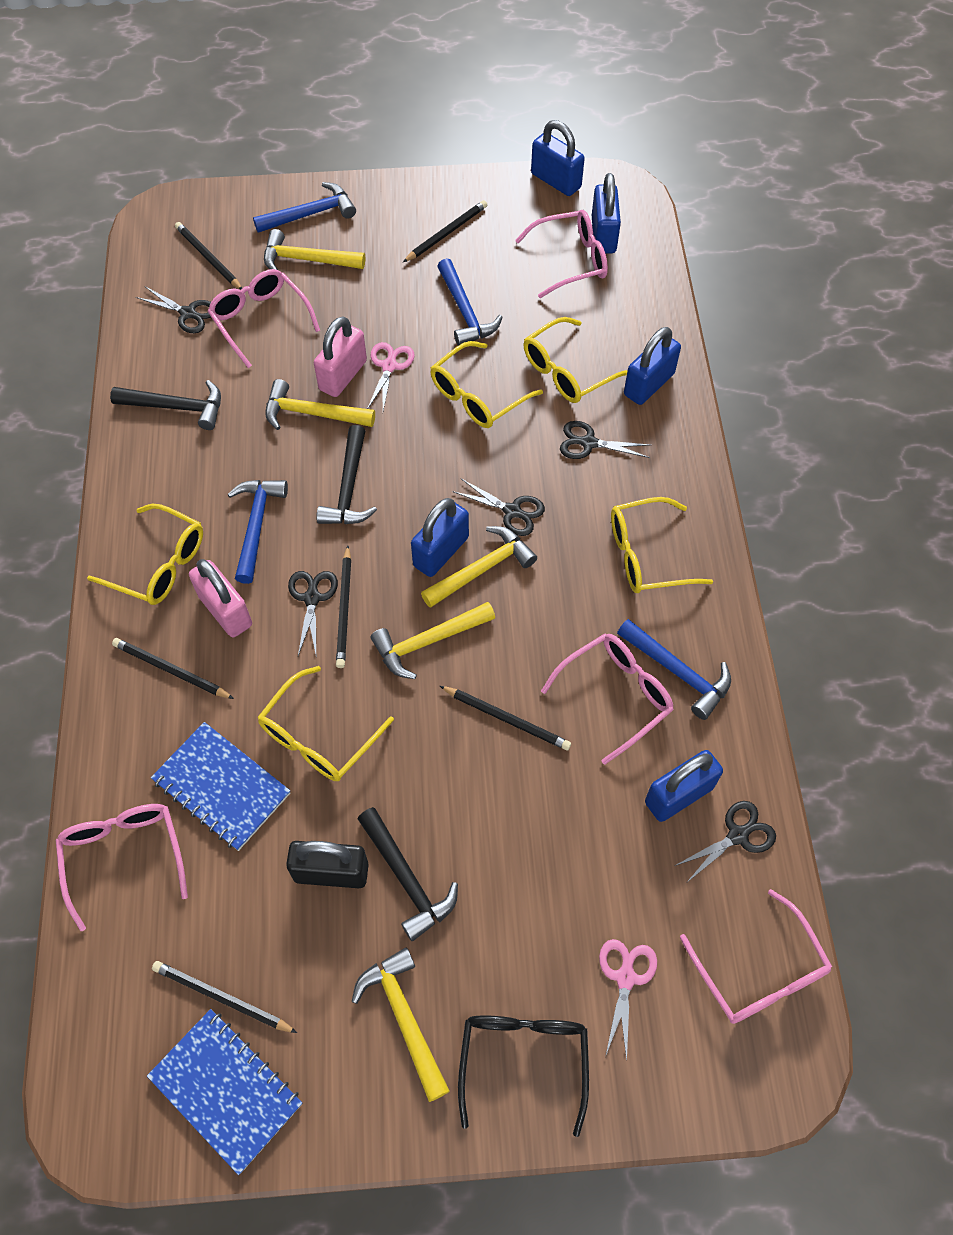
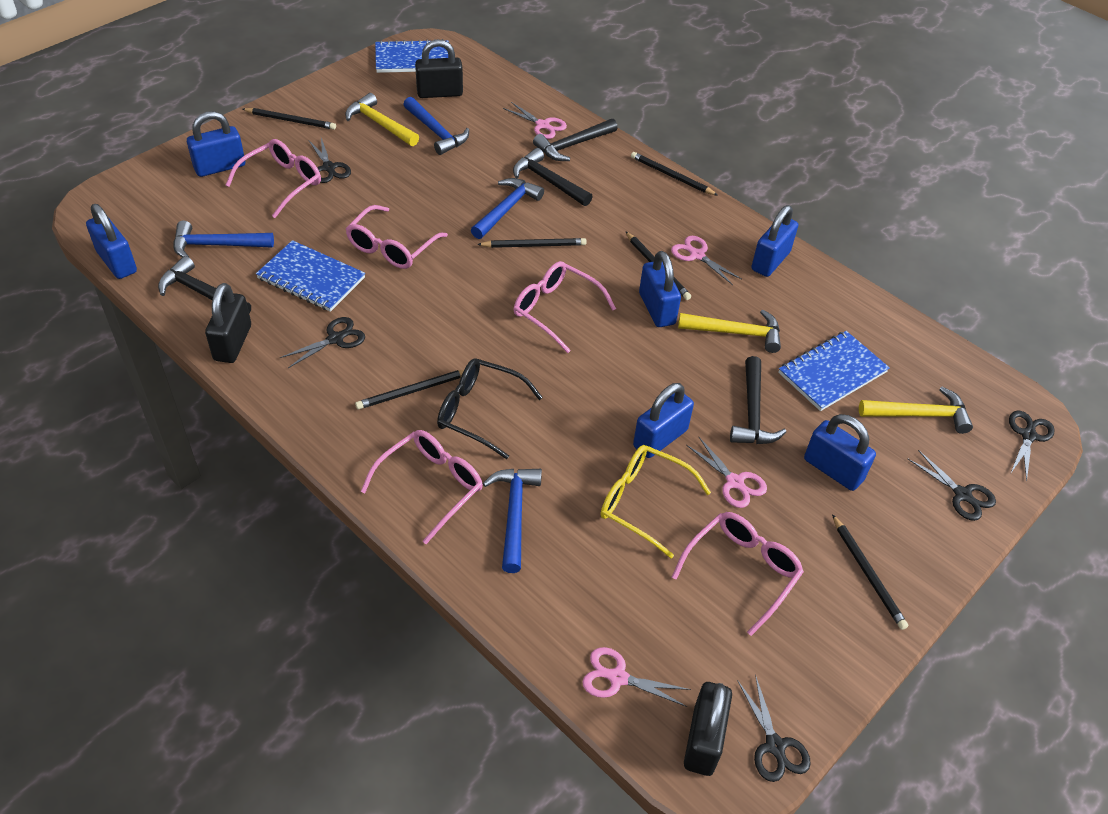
black hammer: 3 -> 4
black padlock: 1 -> 3
blue notebook: 2 -> 3
blue padlock: 5 -> 6
pink padlock: 2 -> 0
pink scissors: 2 -> 4
yellow glasses: 5 -> 1
yellow hammer: 5 -> 3

